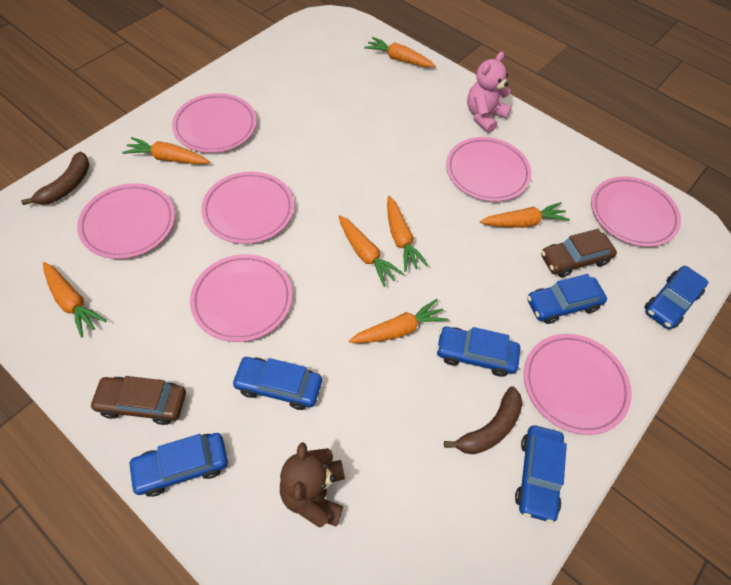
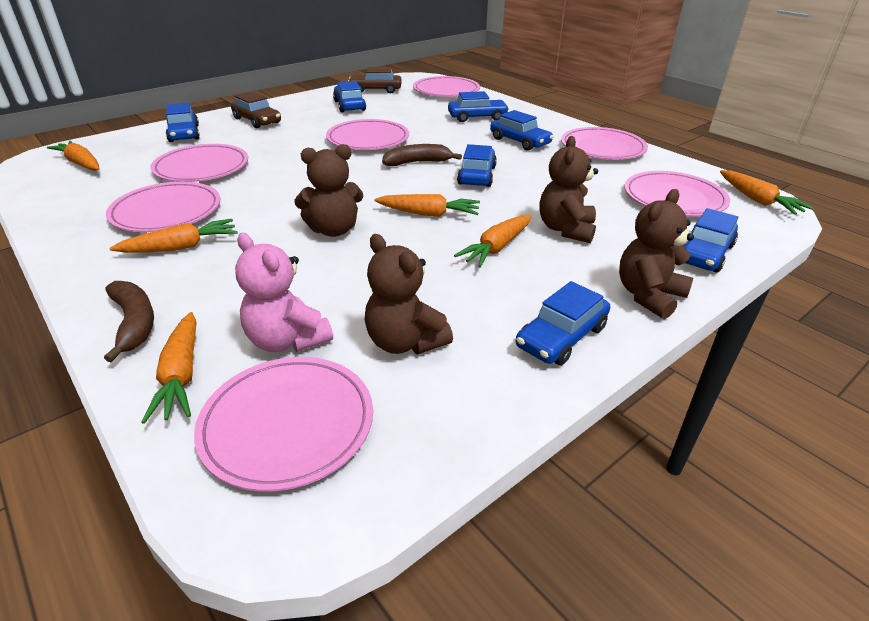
blue car: 6 -> 7
brown teddy bear: 1 -> 4
orange carrot: 7 -> 6

